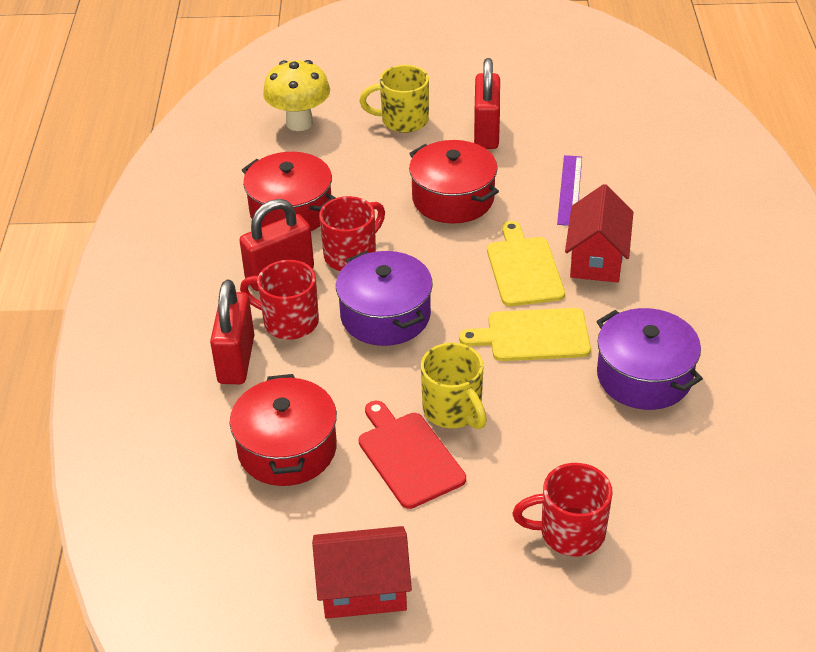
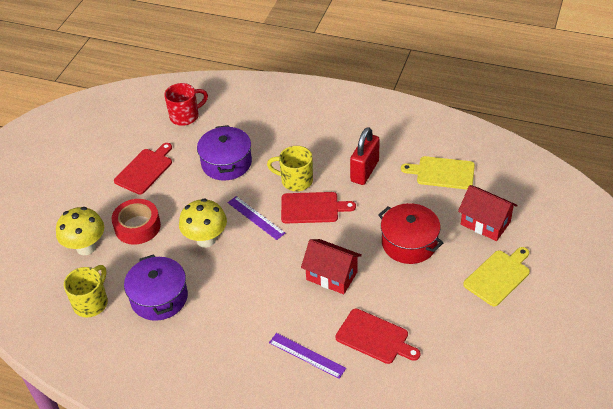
purple ruler: 1 -> 2
red cutting board: 1 -> 3
red mug: 3 -> 1
red padlock: 3 -> 1
red pot: 3 -> 1
red tape: 0 -> 1
yellow mushroom: 1 -> 2

